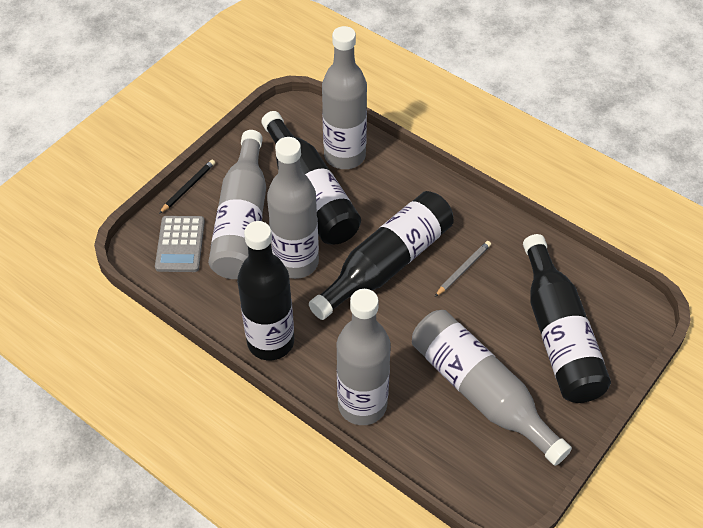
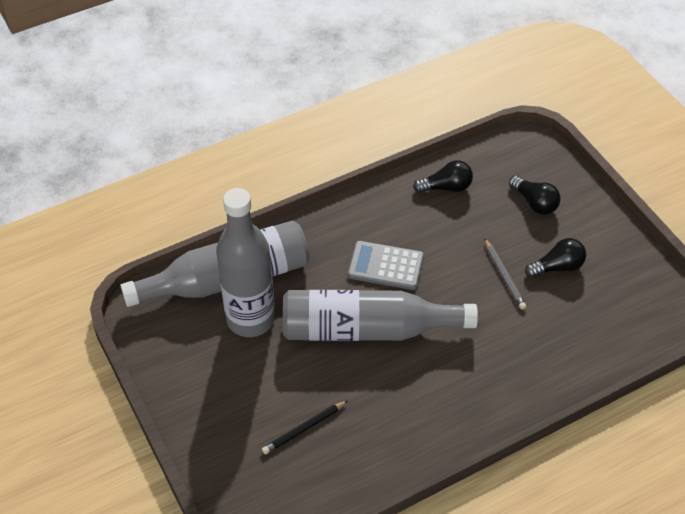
black bottle: 4 -> 0
black light bulb: 0 -> 3
grey bottle: 5 -> 3

